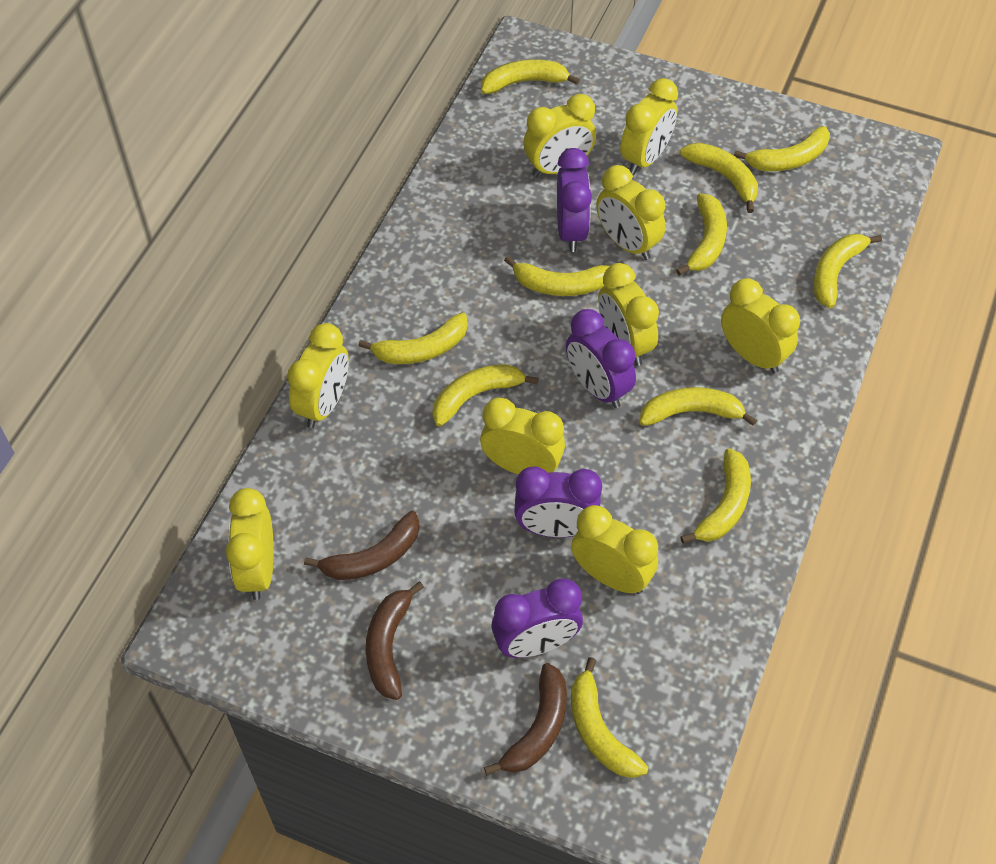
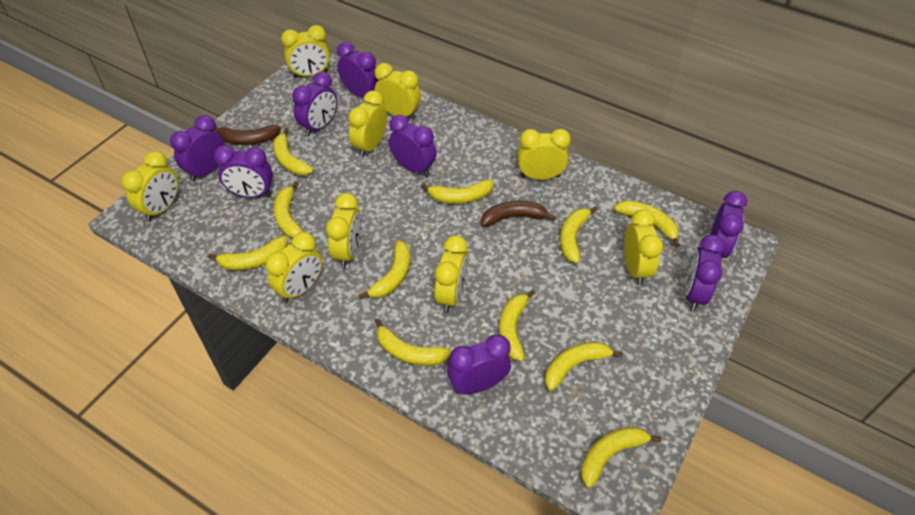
brown banana: 3 -> 2
purple clock: 4 -> 8

